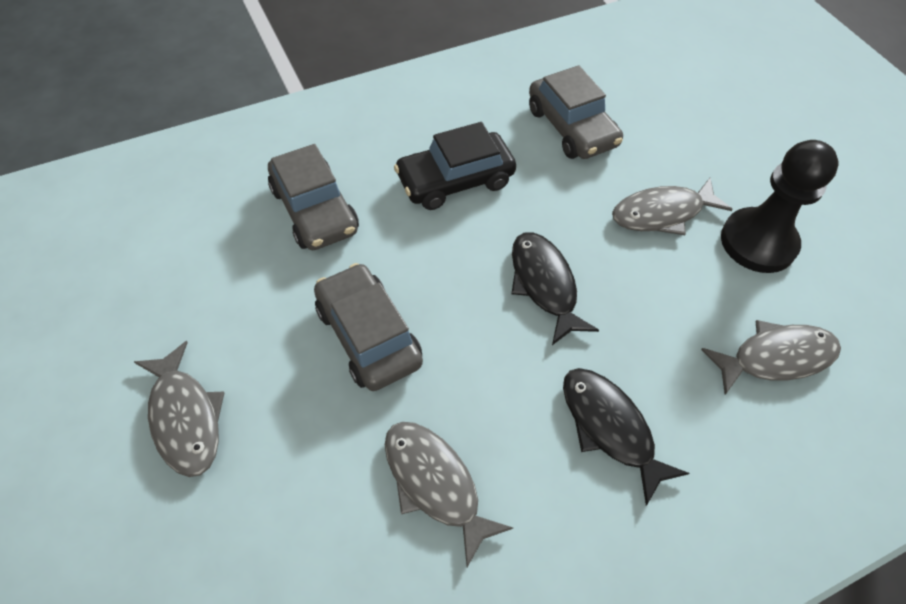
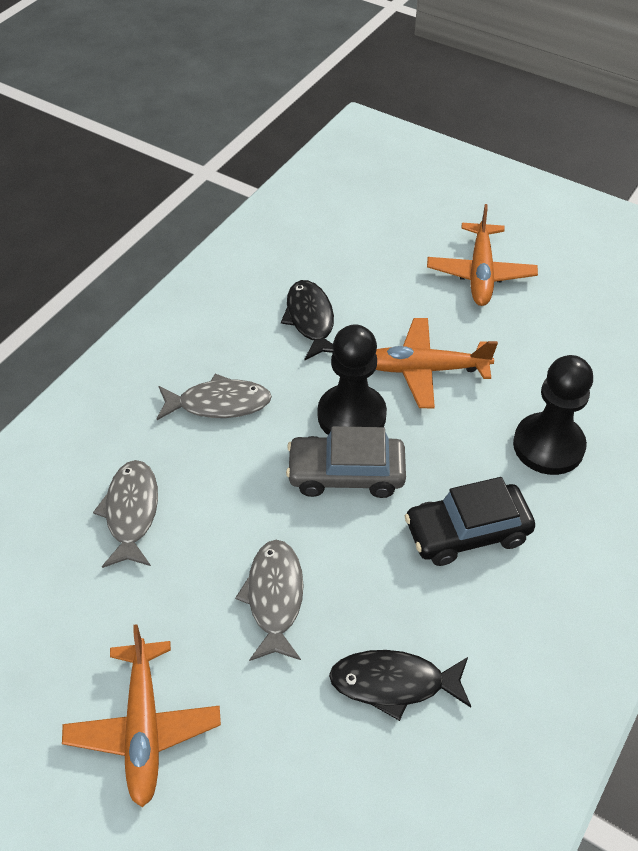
black pawn: 1 -> 2
grey car: 3 -> 1
grey fish: 4 -> 3
orange plane: 0 -> 3

